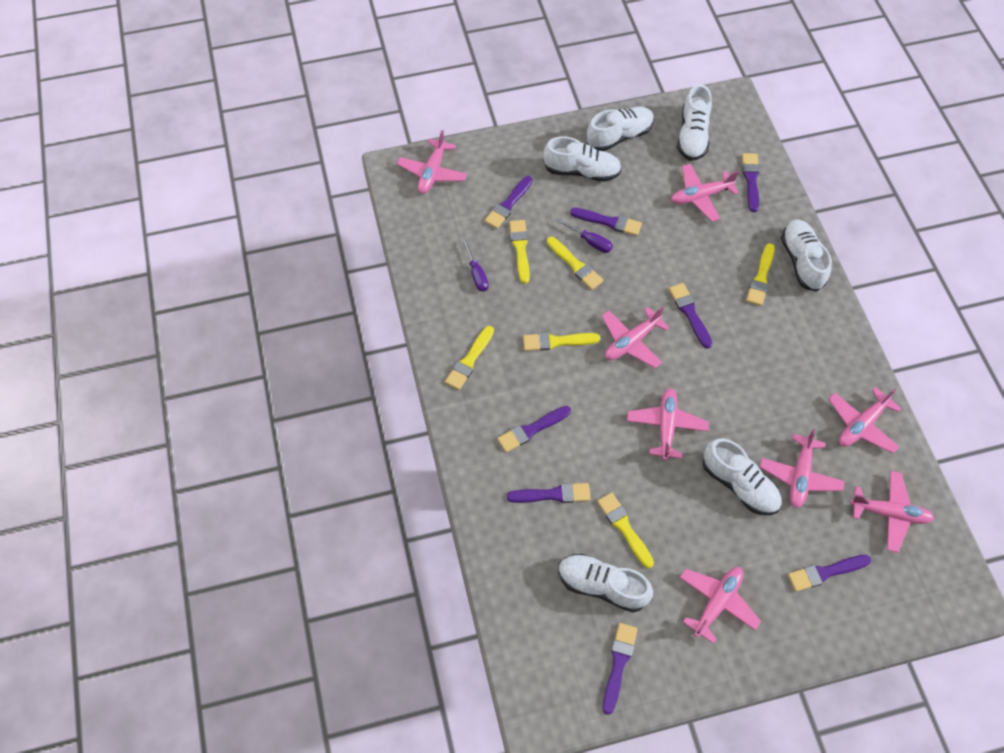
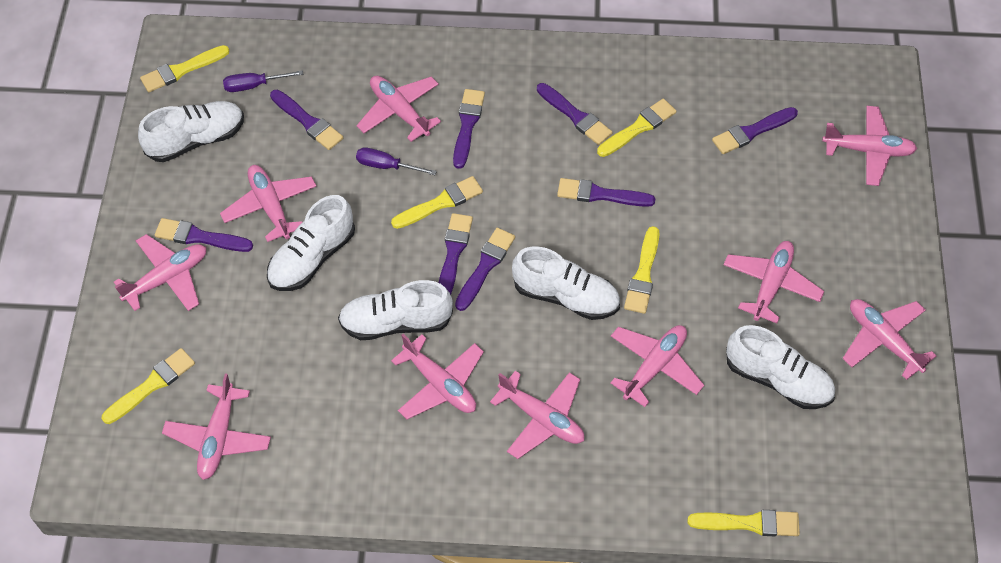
pink plane: 8 -> 10
white shoe: 6 -> 5

